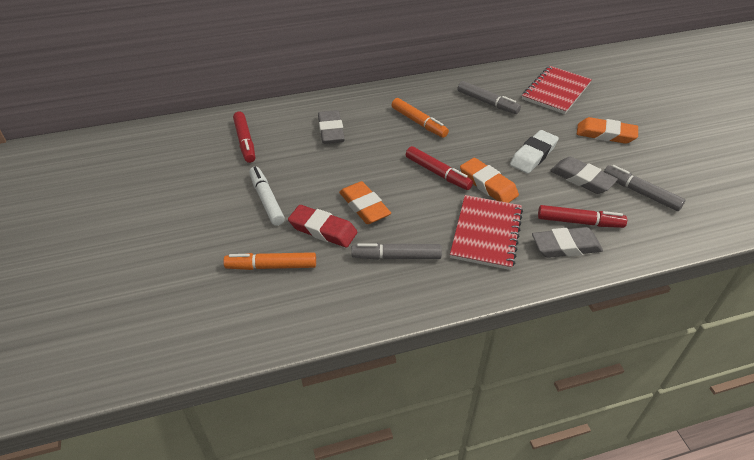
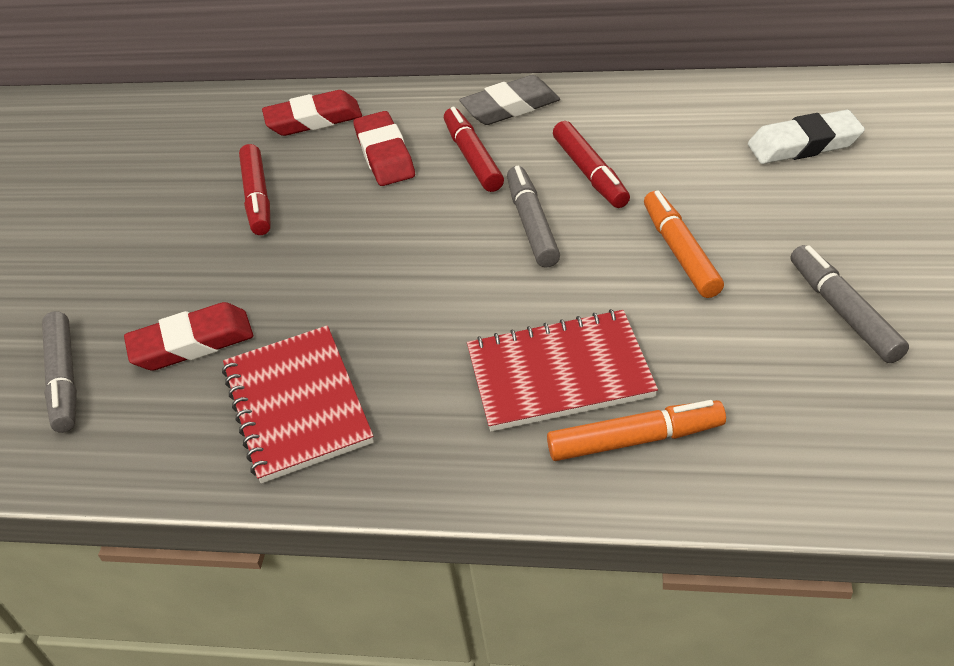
grey eraser: 3 -> 1
orange eraser: 3 -> 0
red eraser: 1 -> 3
white marker: 1 -> 0

